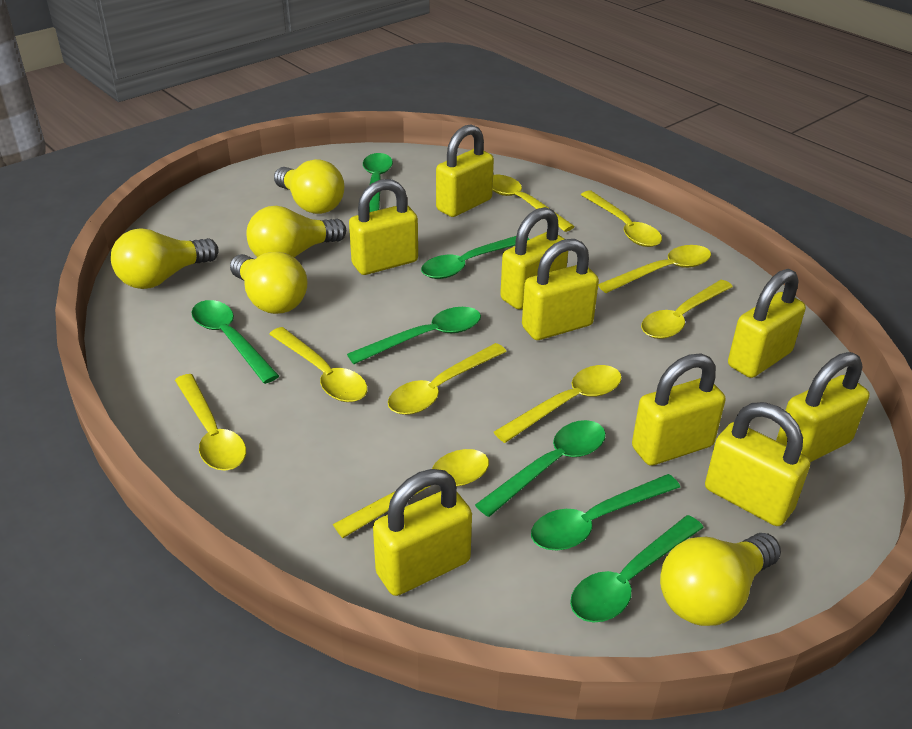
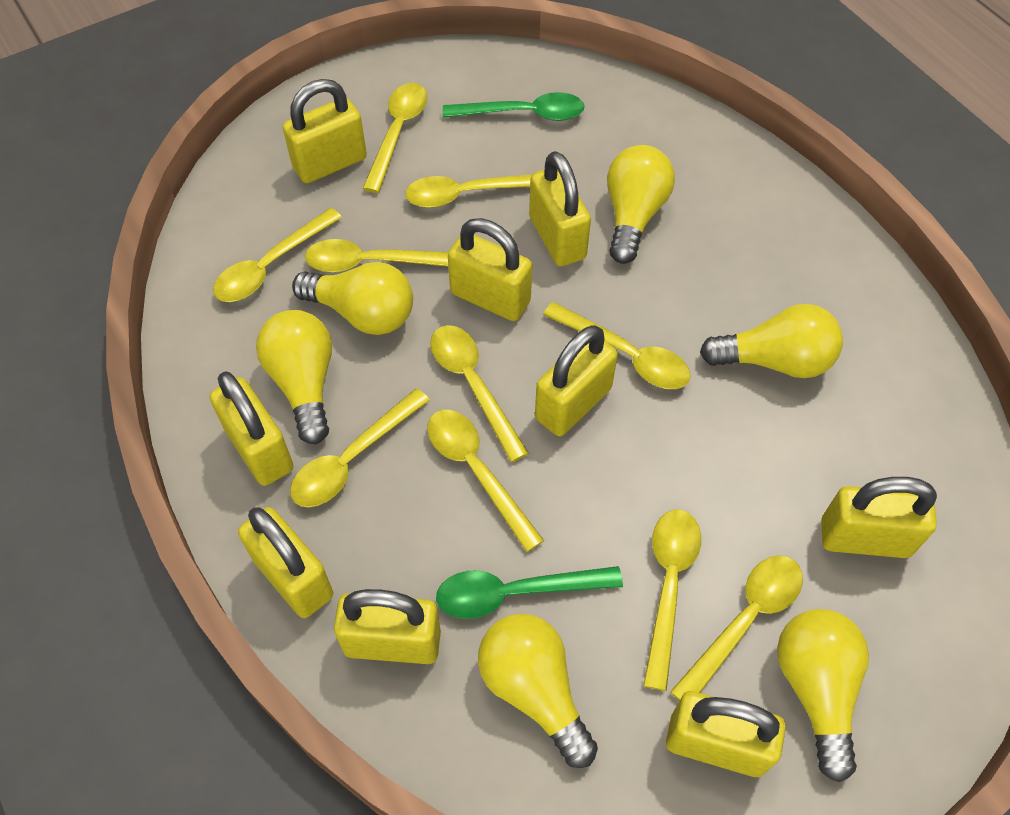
green spoon: 7 -> 2
yellow light bulb: 5 -> 6
yellow spoon: 9 -> 10

